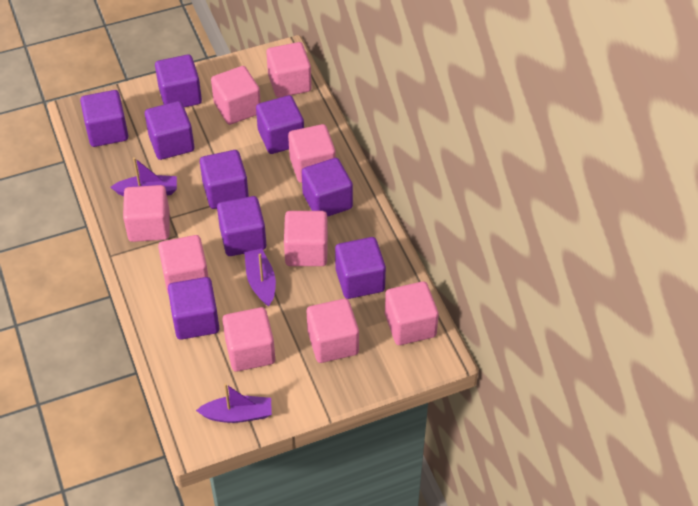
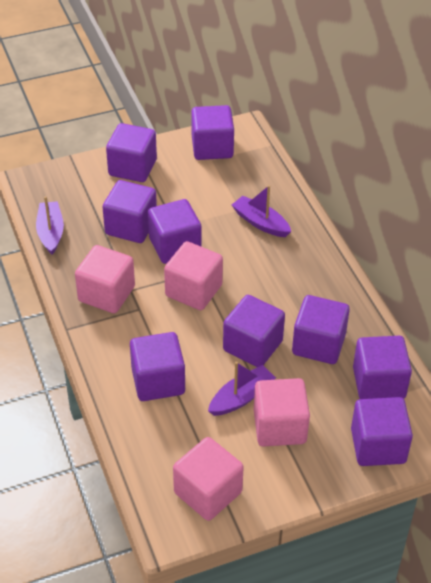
pink cube: 9 -> 4

